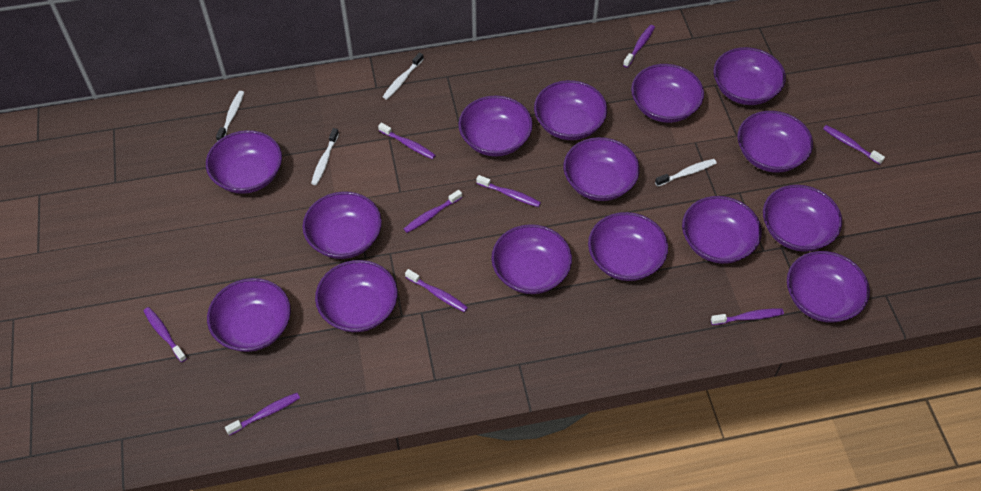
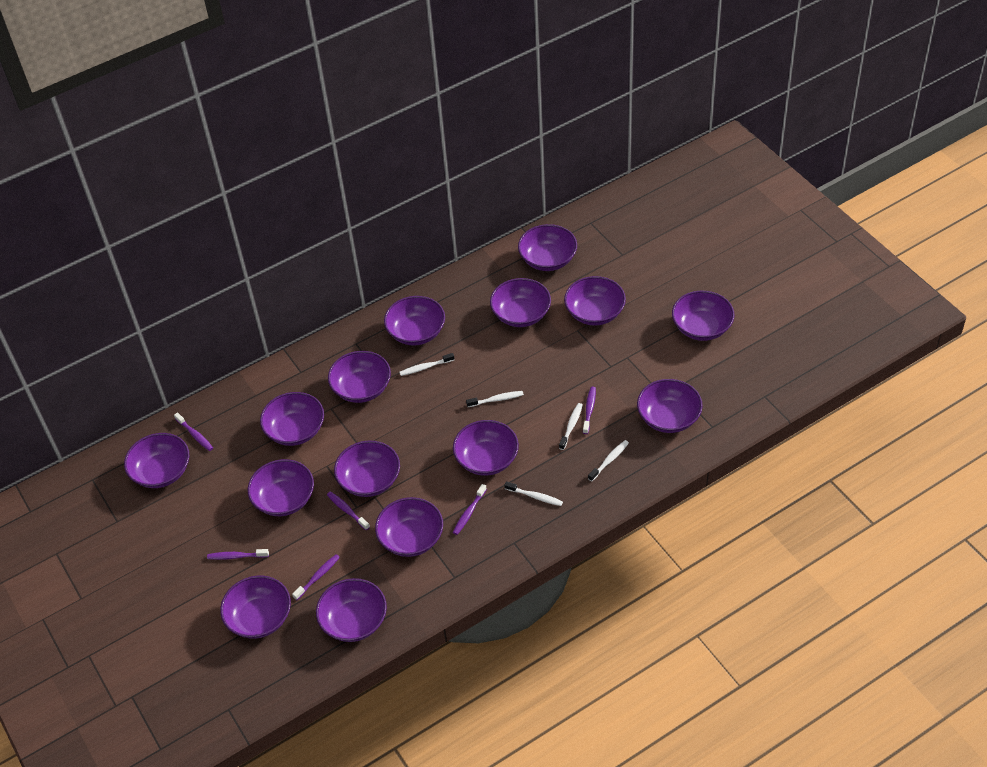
purple toothbrush: 9 -> 6
white toothbrush: 4 -> 5

